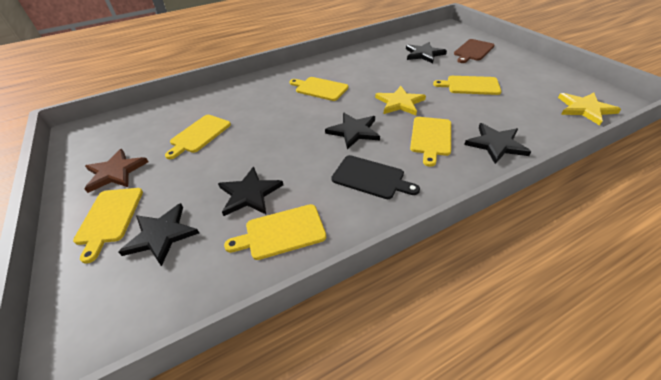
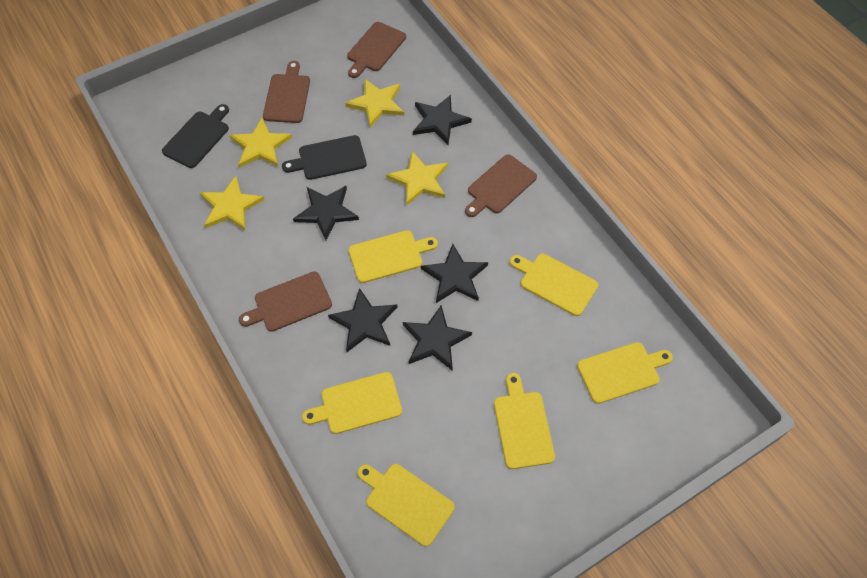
black cutting board: 1 -> 2
brown cutting board: 1 -> 4
brown star: 1 -> 0
yellow star: 2 -> 4

